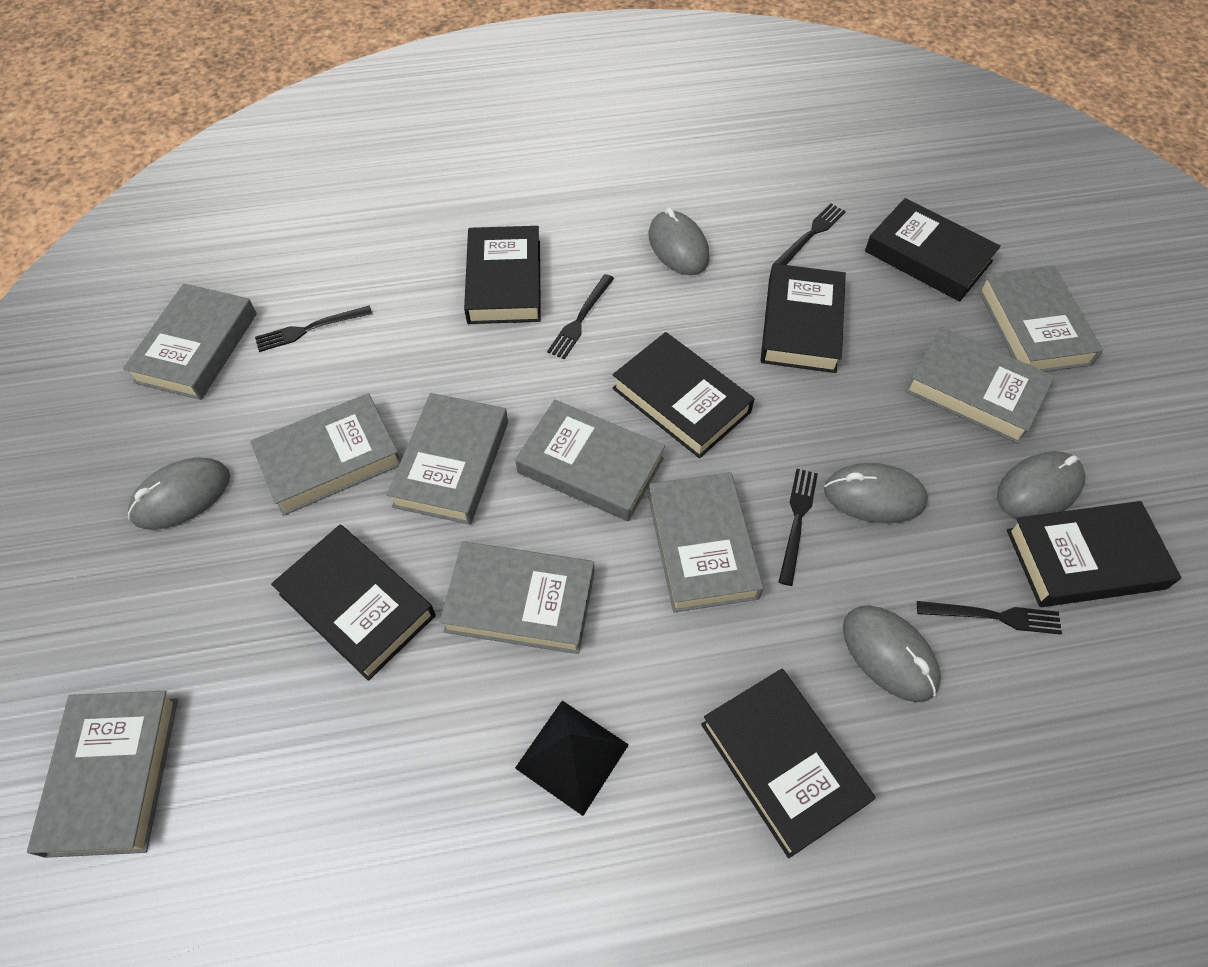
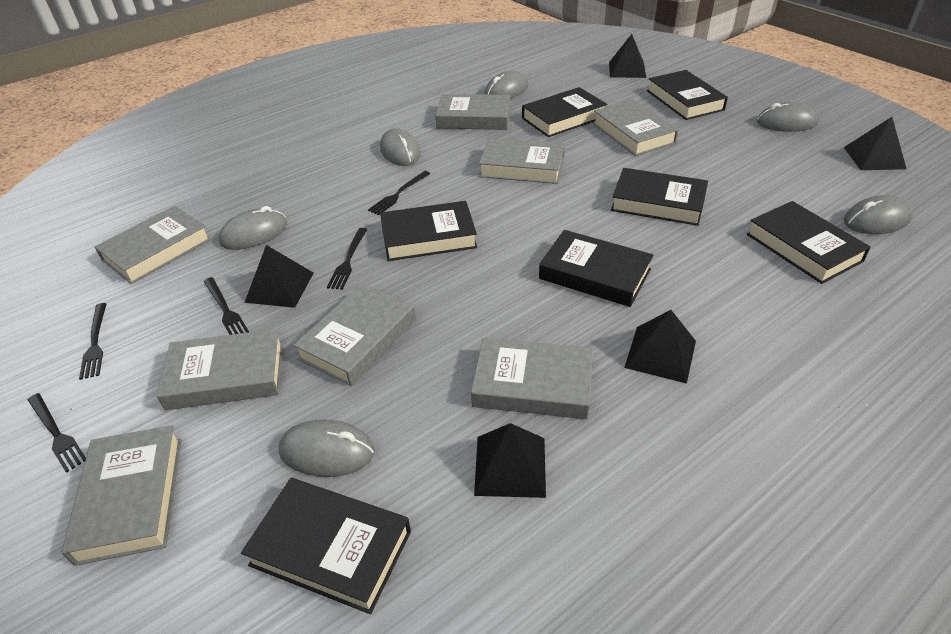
black pyramid: 1 -> 5
grey book: 9 -> 8
grey mouse: 5 -> 6

